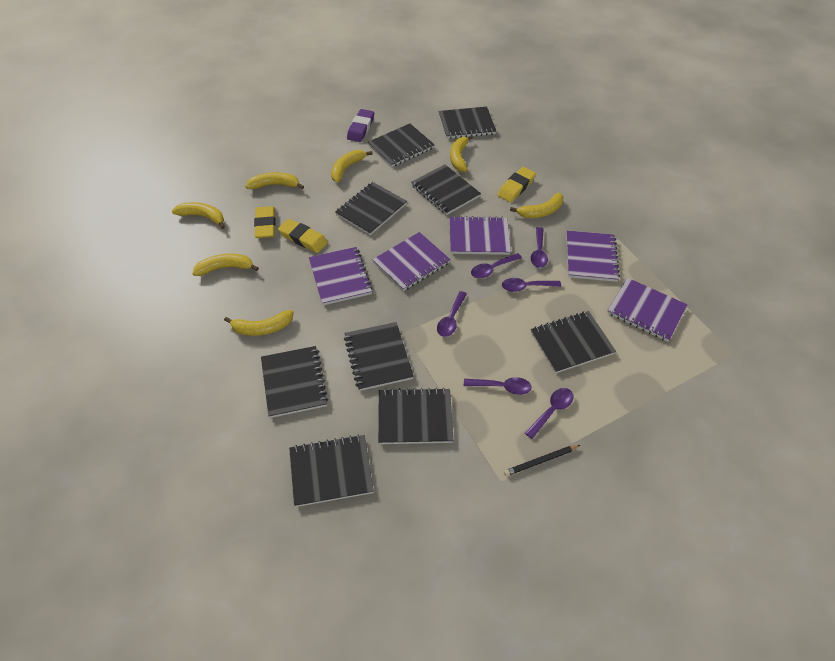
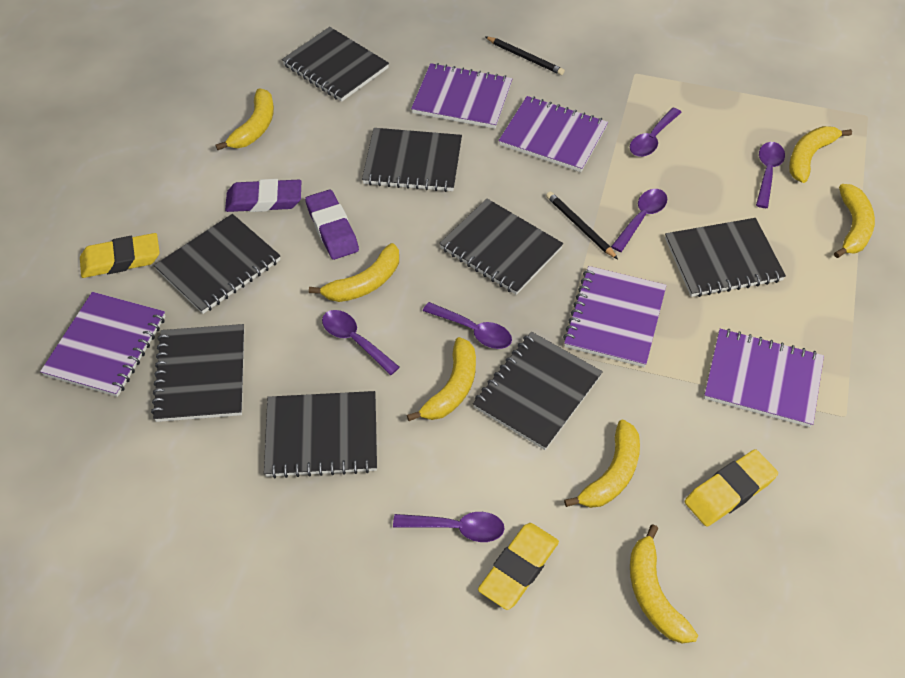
black notebook: 9 -> 8
black pencil: 1 -> 2
purple eraser: 1 -> 2

